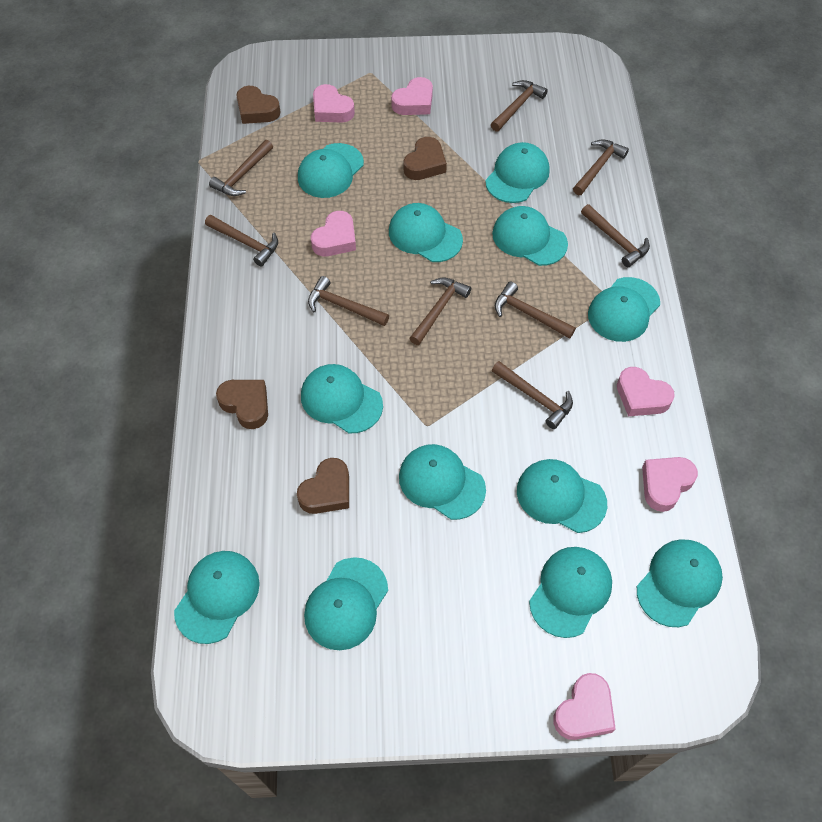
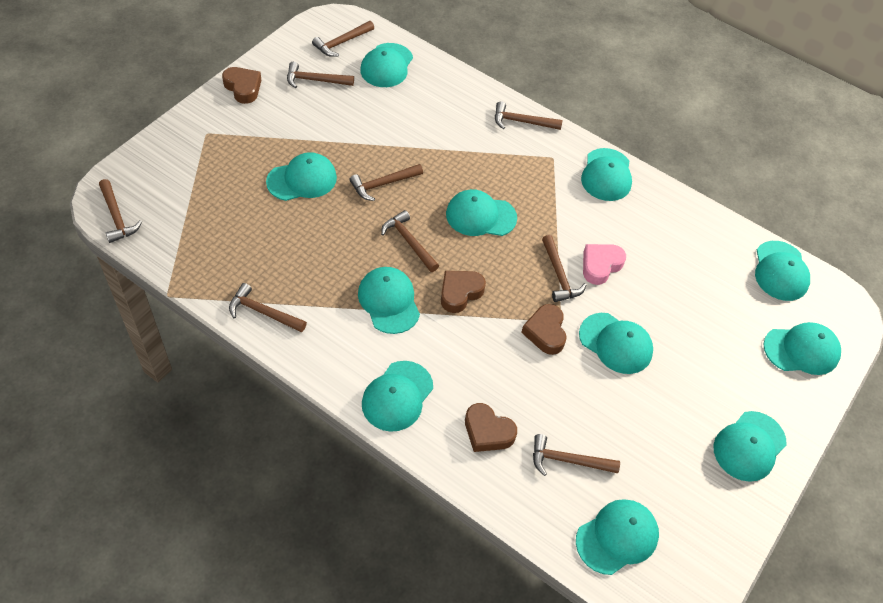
pink heart: 6 -> 1
turquoise cap: 12 -> 11

